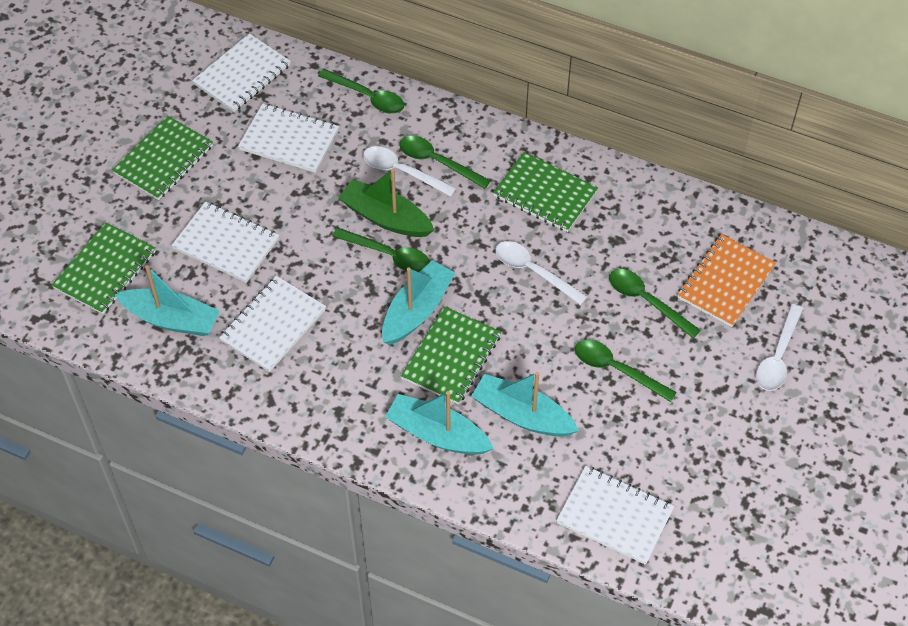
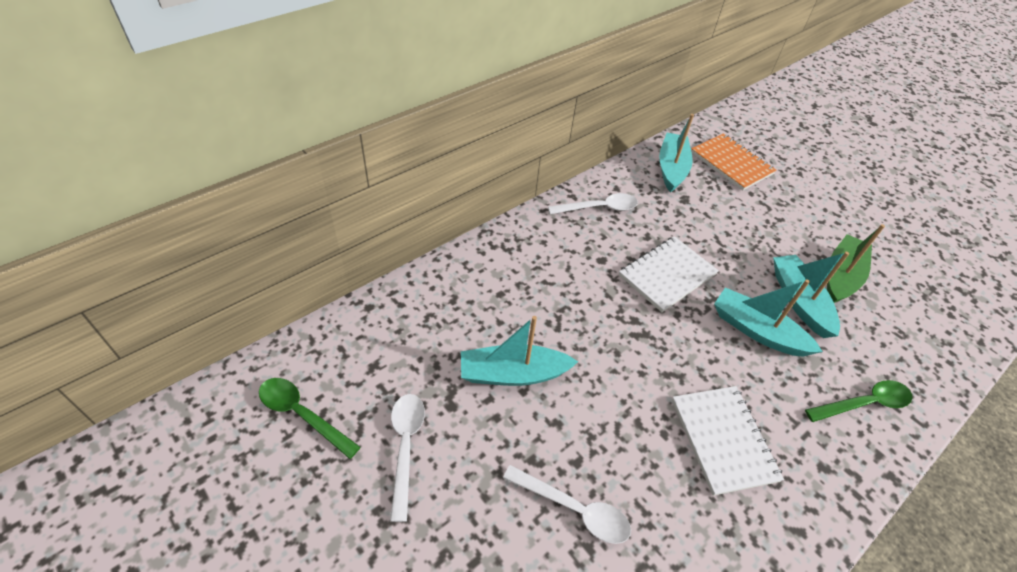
green notebook: 4 -> 0
green spoon: 5 -> 2
white notebook: 5 -> 2

